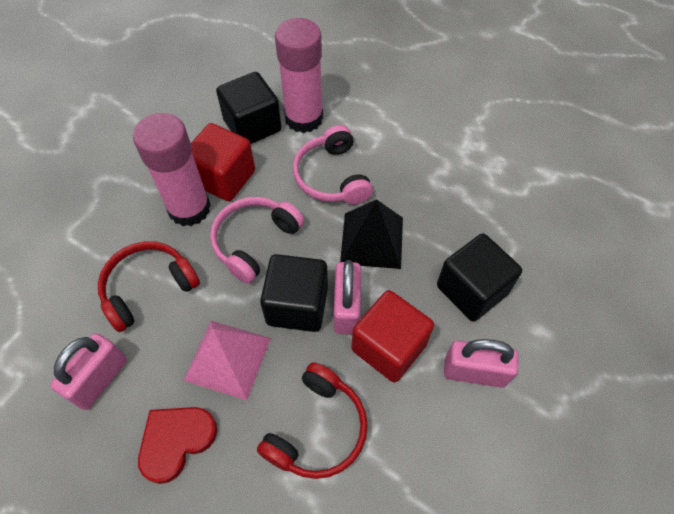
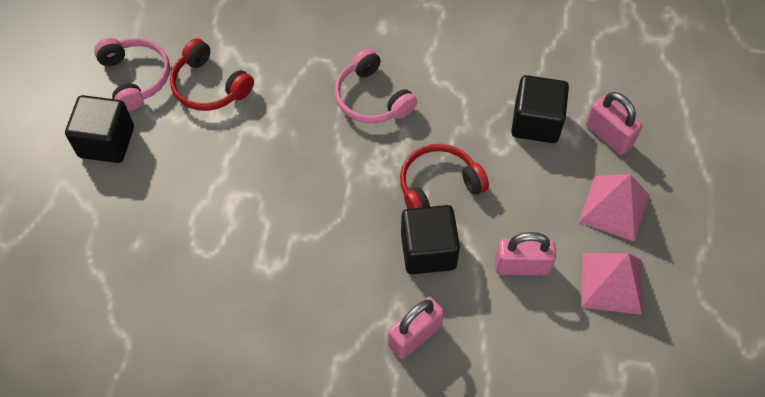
black pyramid: 1 -> 0
pink glue stick: 2 -> 0
pink pyramid: 1 -> 2
red cube: 2 -> 0
red heart: 1 -> 0

